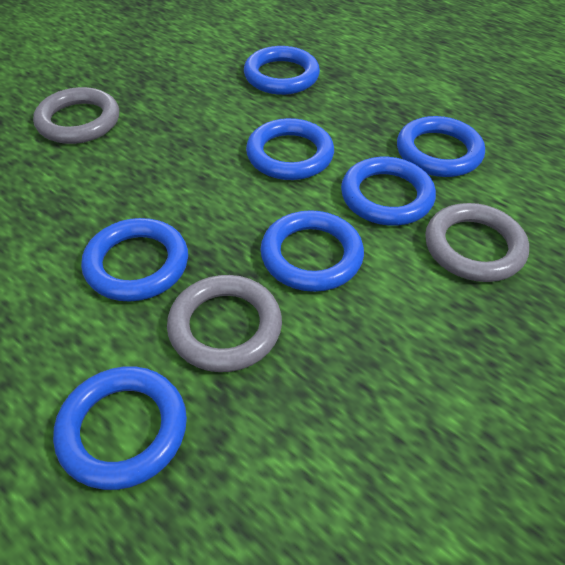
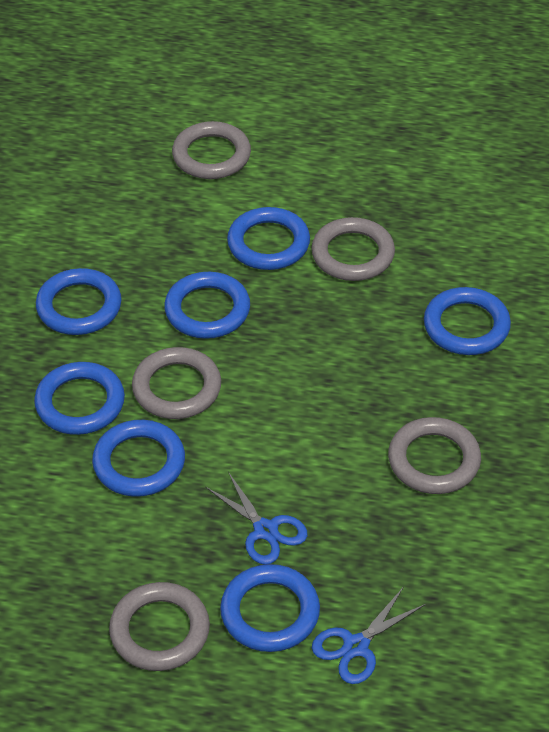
blue scissors: 0 -> 2
grey ring: 3 -> 5

